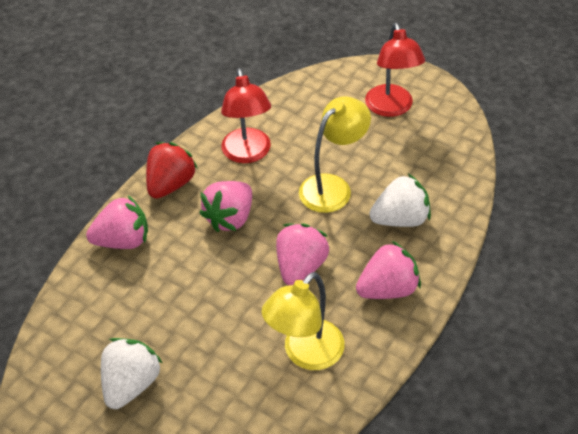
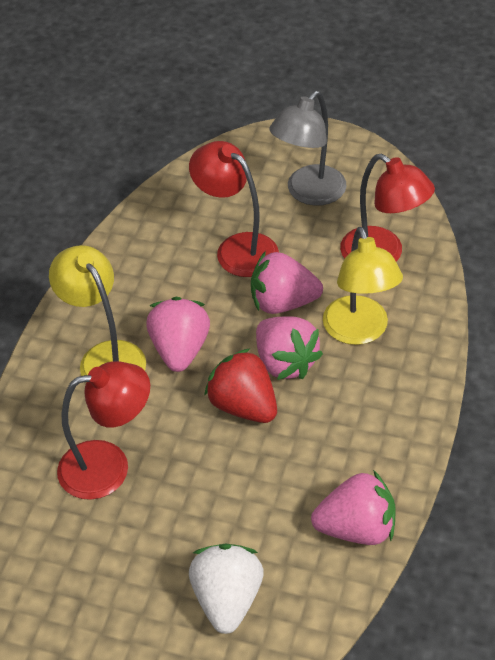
grey lamp: 0 -> 1
red lamp: 2 -> 3
white strawberry: 2 -> 1

